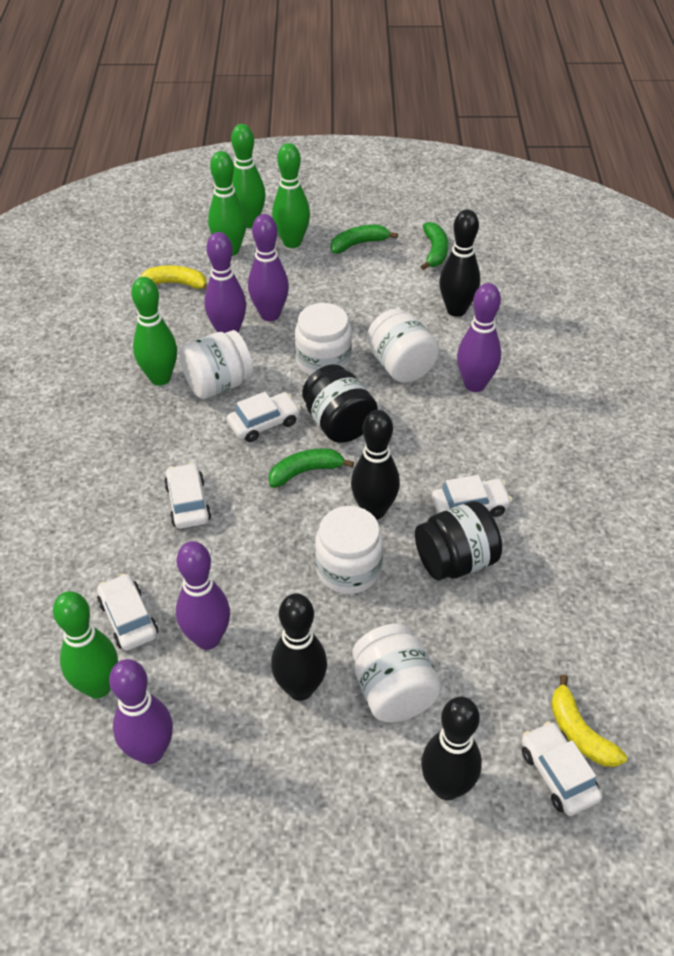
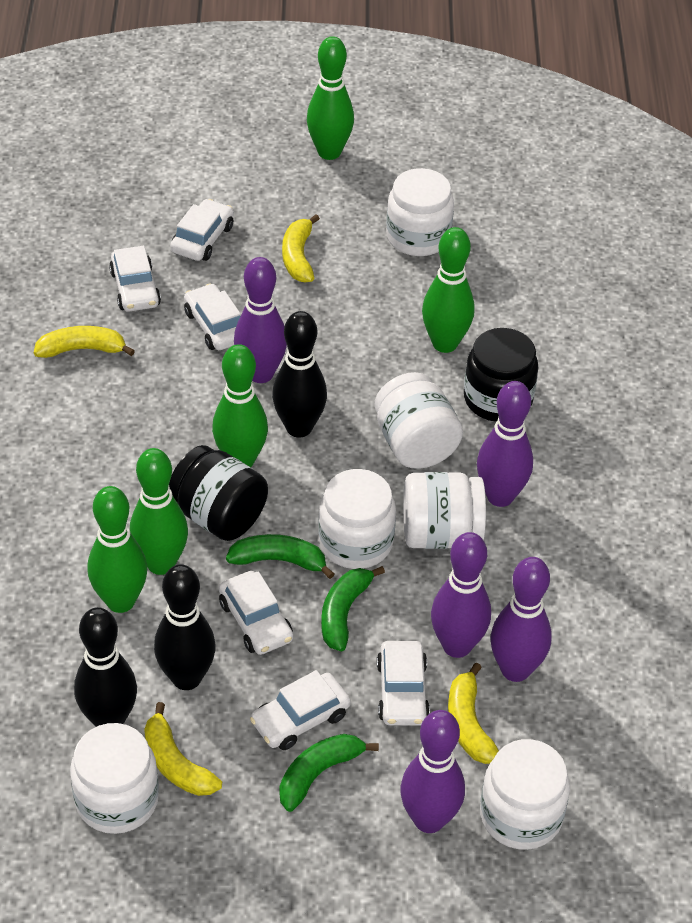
black bowling pin: 4 -> 3
white car: 5 -> 6
white jar: 5 -> 6
yellow banana: 2 -> 4

